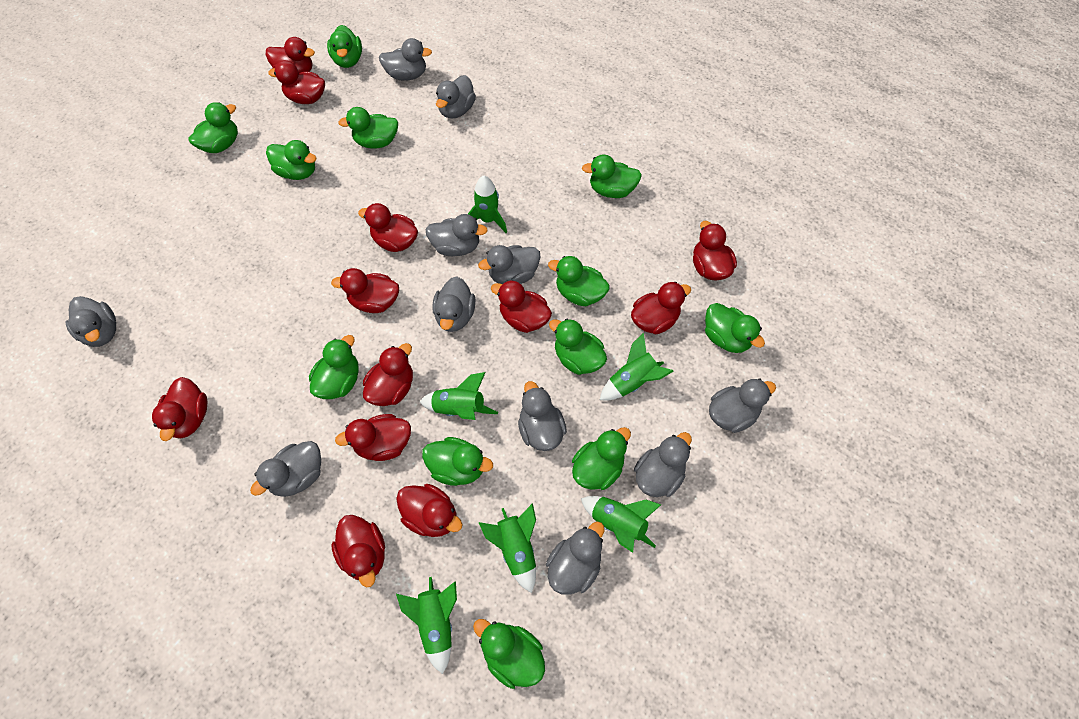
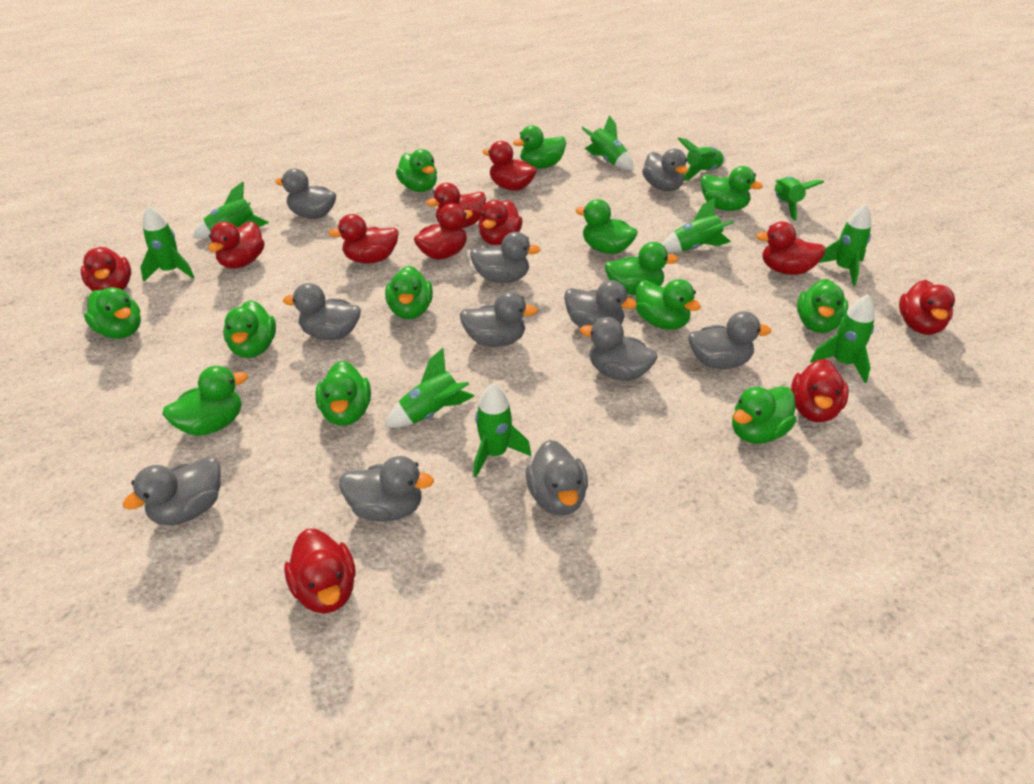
green duck: 12 -> 13
green rocket: 6 -> 10
red duck: 12 -> 11

